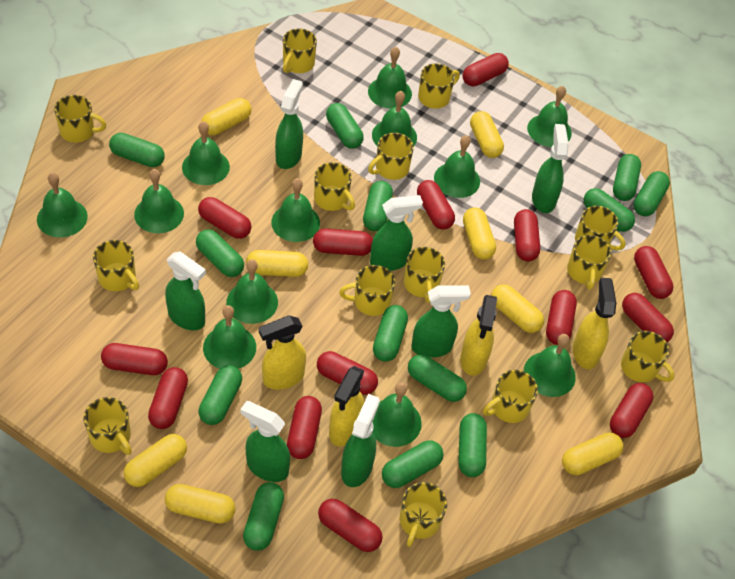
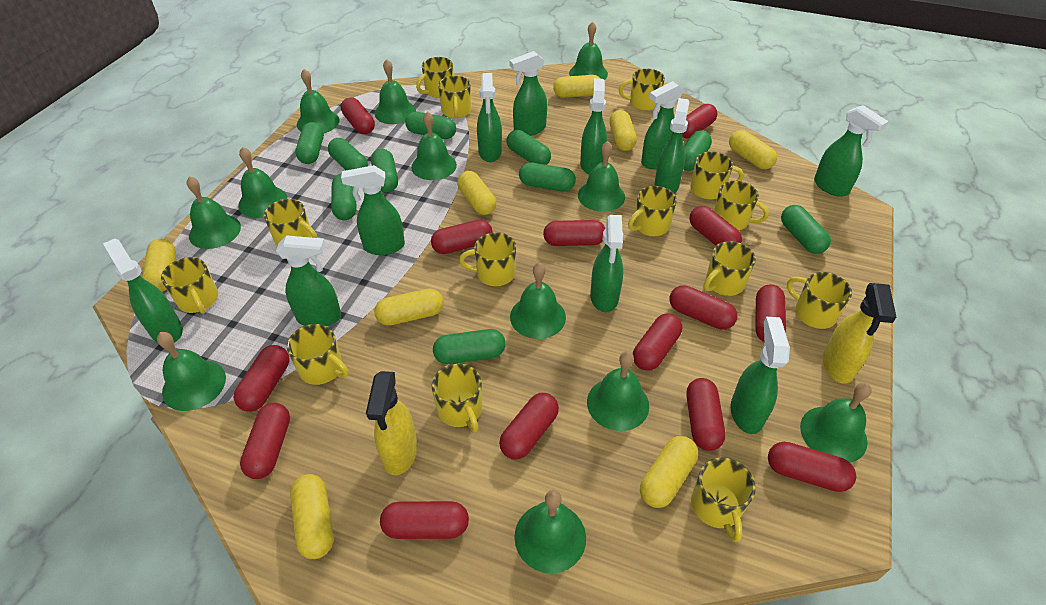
green capsule: 13 -> 10
green spray bottle: 7 -> 11
yellow spray bottle: 4 -> 2

